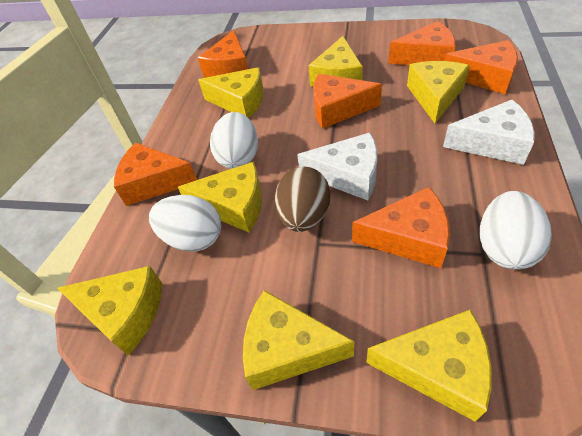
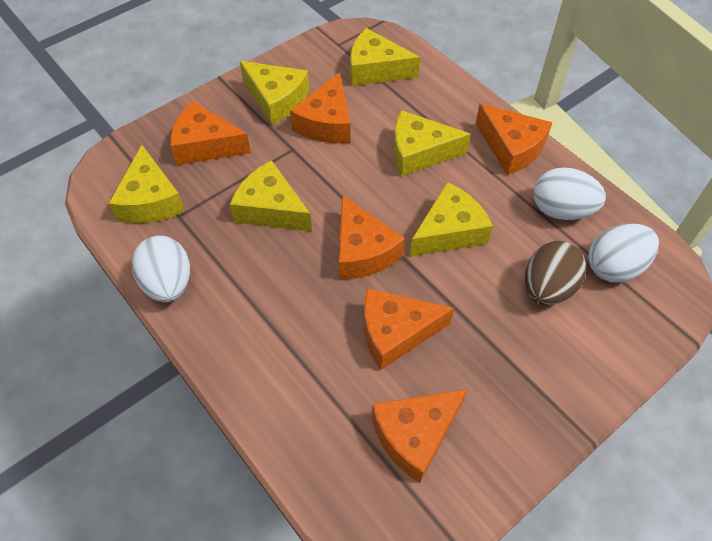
white cheese: 2 -> 0
yellow cheese: 7 -> 6

